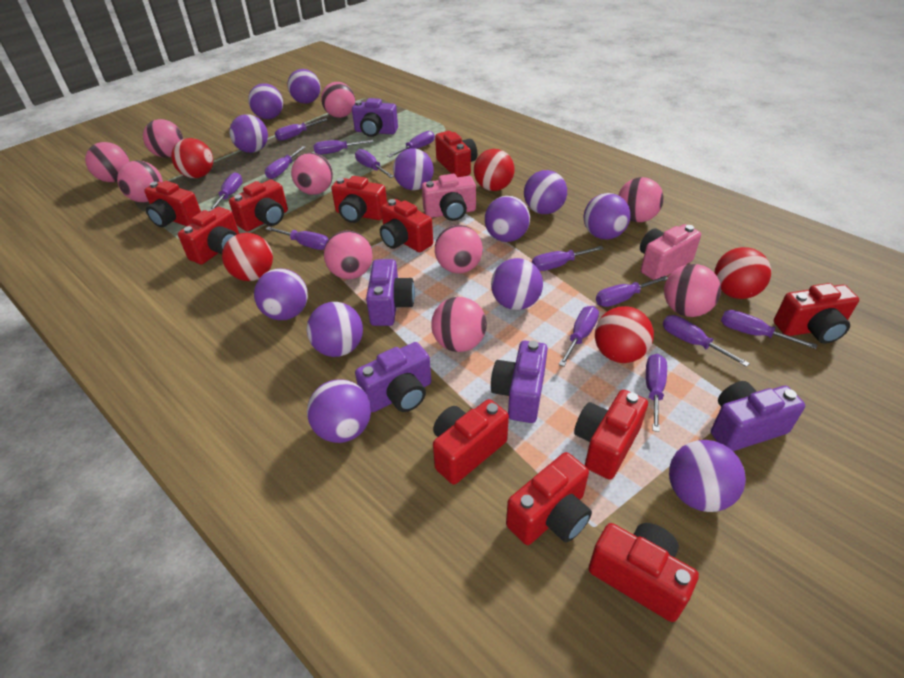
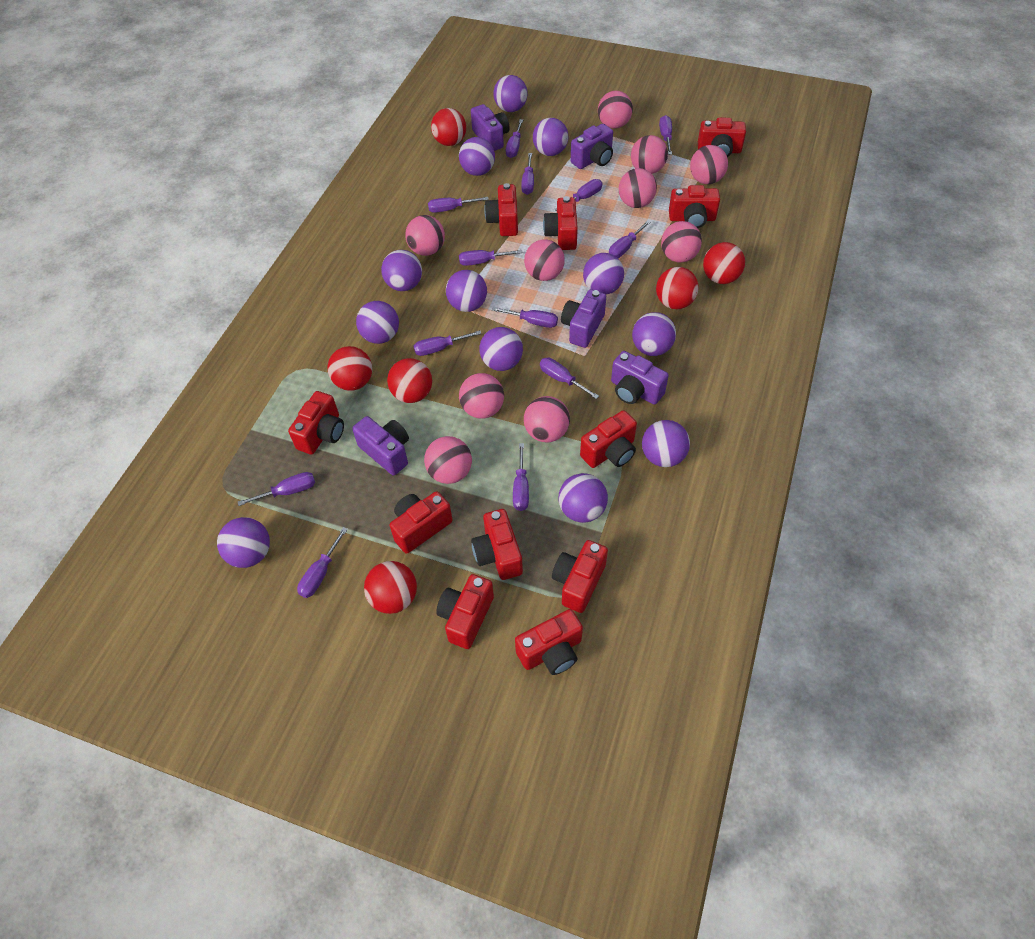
pink camera: 2 -> 0
red ball: 5 -> 6

